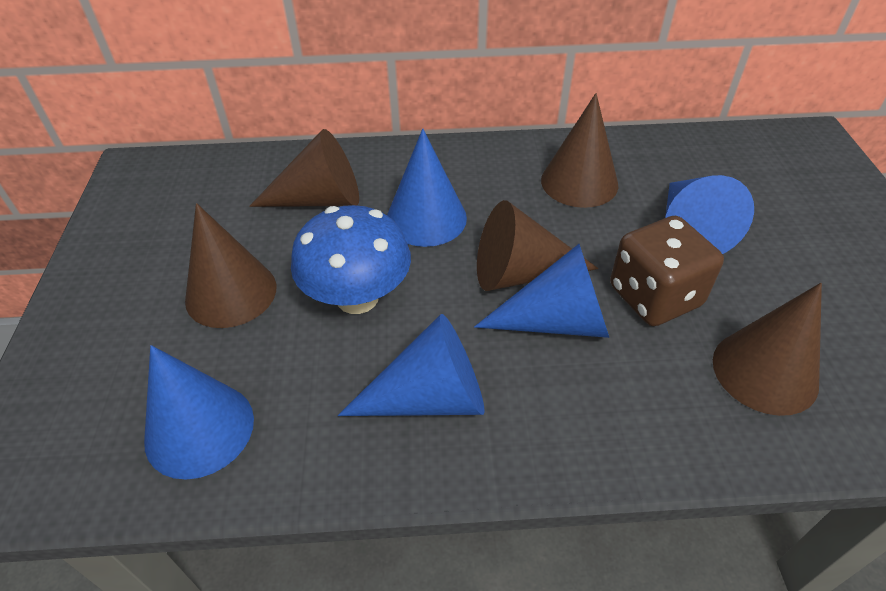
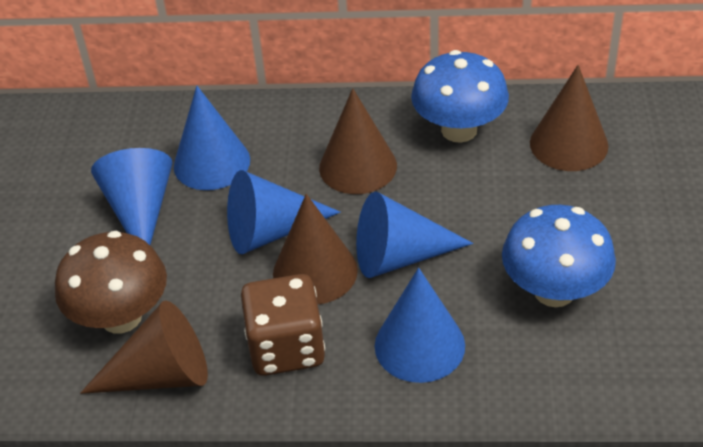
blue mushroom: 1 -> 2
brown cone: 5 -> 4
brown mushroom: 0 -> 1

